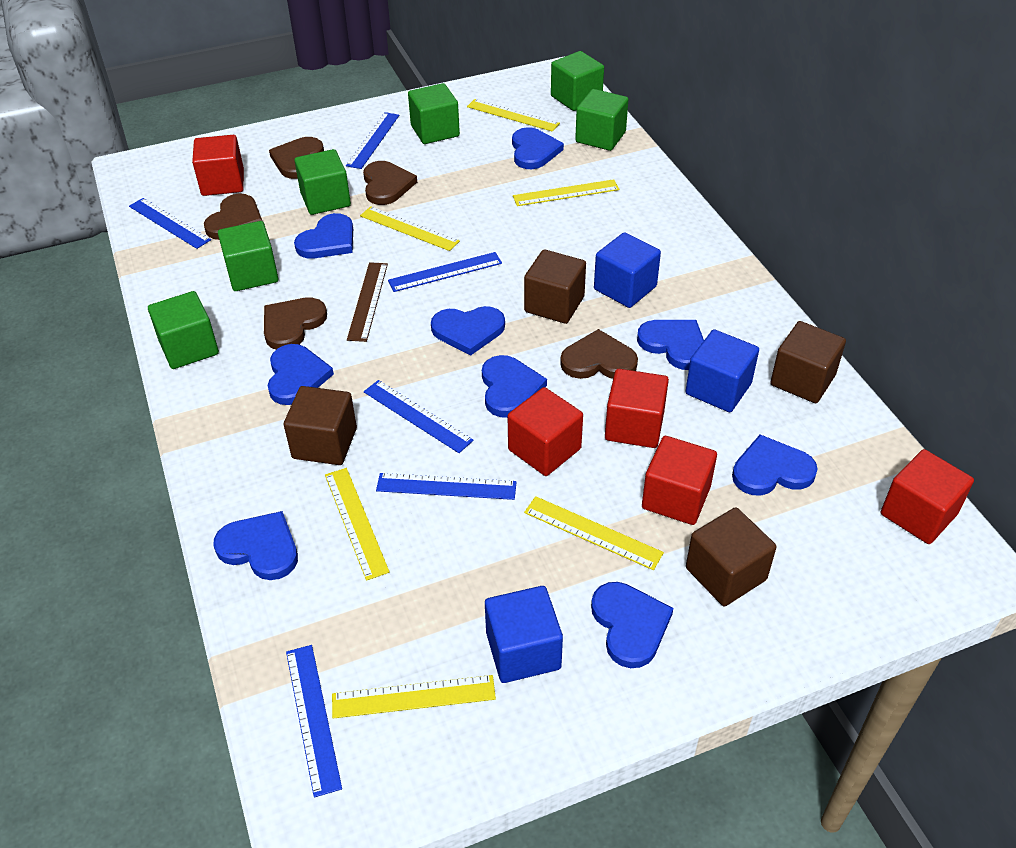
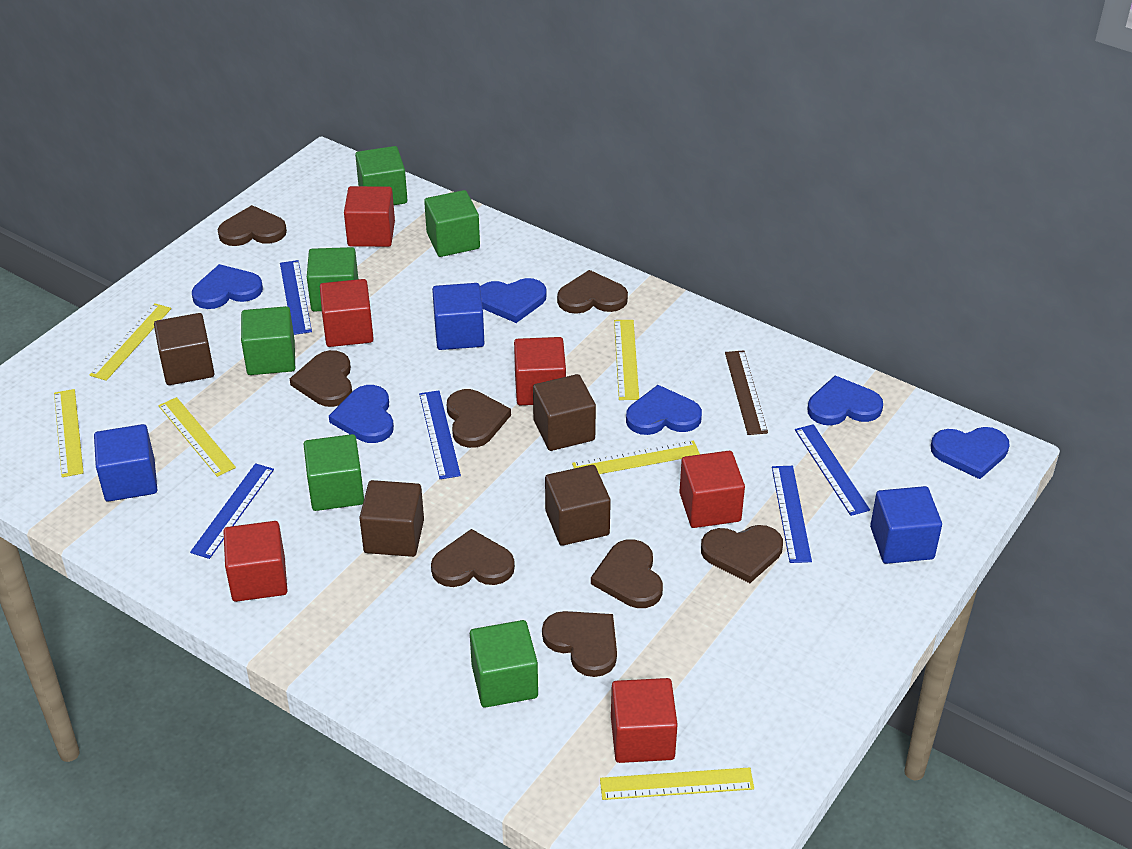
blue heart: 9 -> 6
blue ruler: 6 -> 5
brown heart: 5 -> 8
red cube: 5 -> 6

